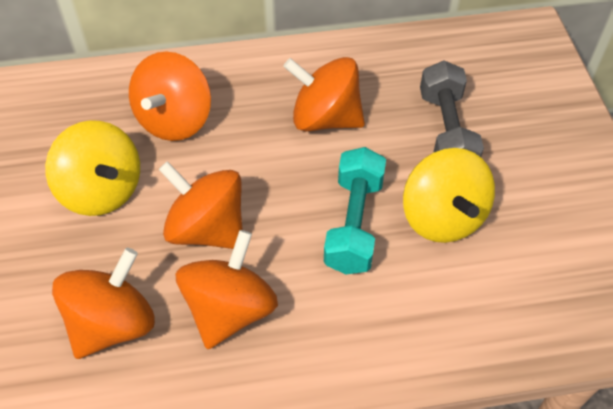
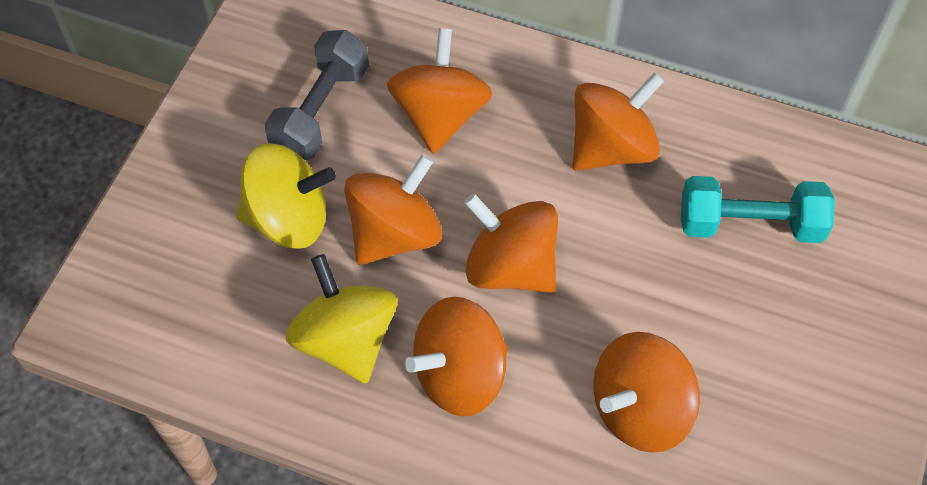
orange spinning top: 5 -> 6

